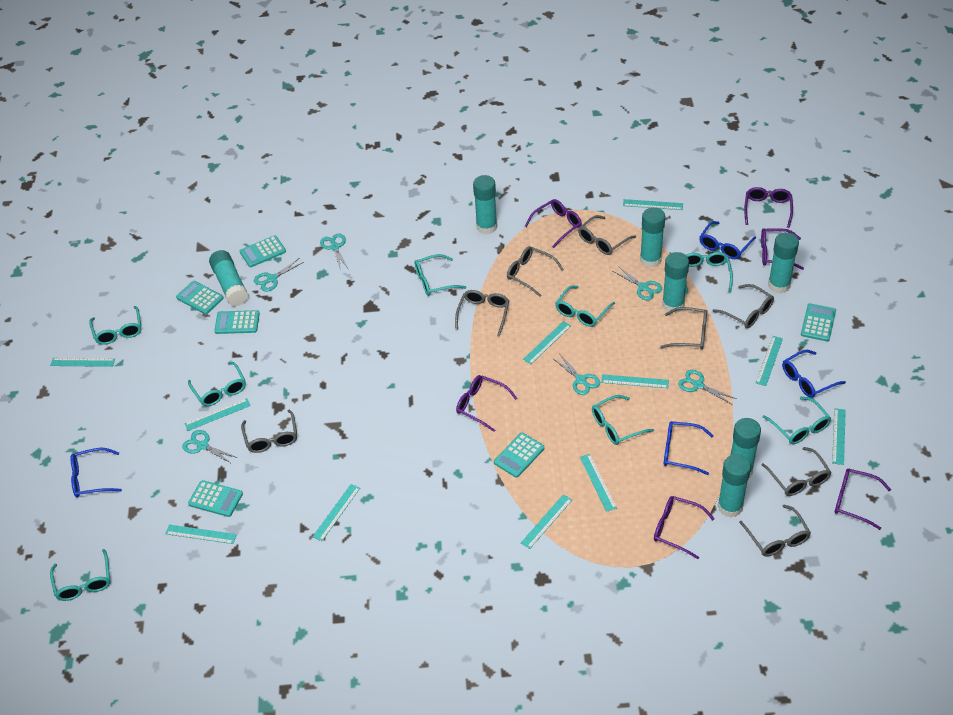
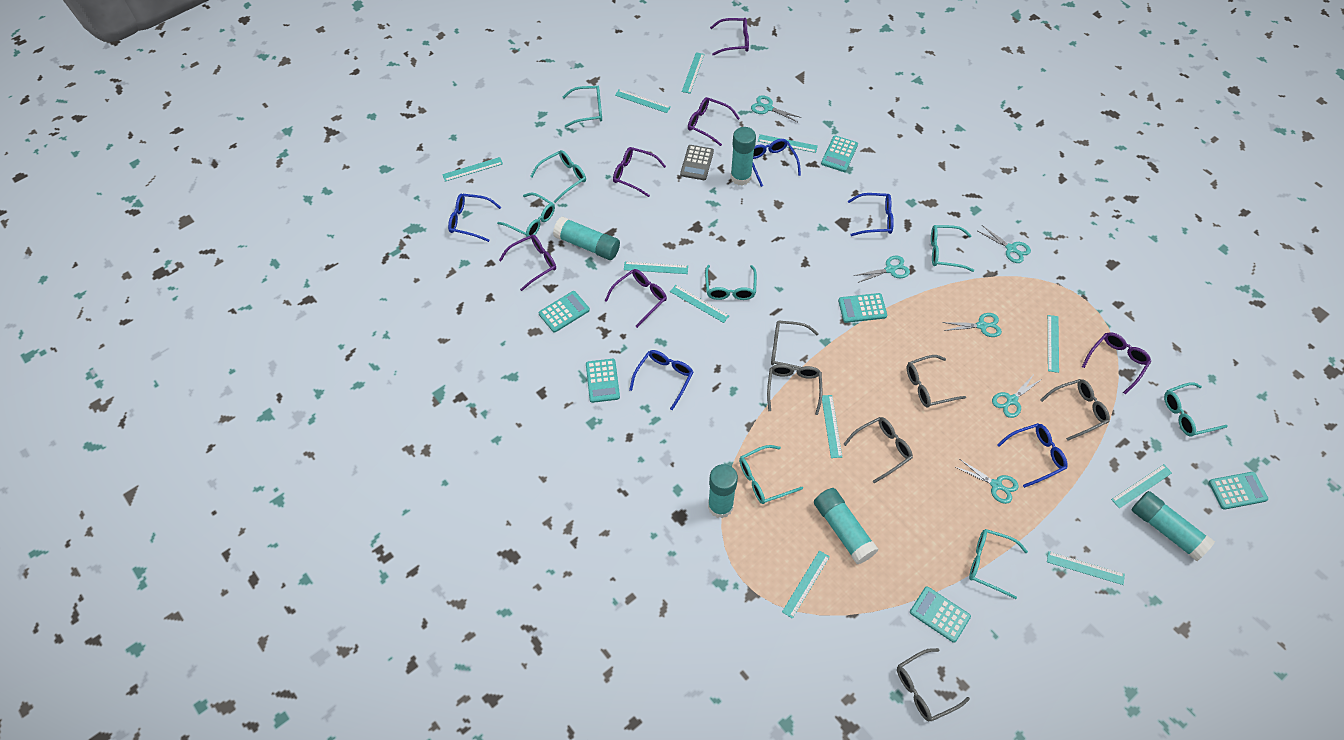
blue glasses: 4 -> 5
grey calculator: 0 -> 1
grey glasses: 8 -> 6
turquoise glue stick: 7 -> 5

